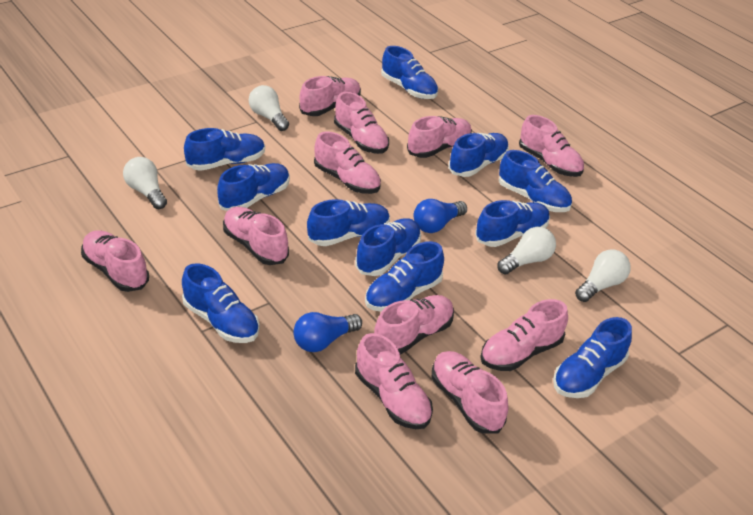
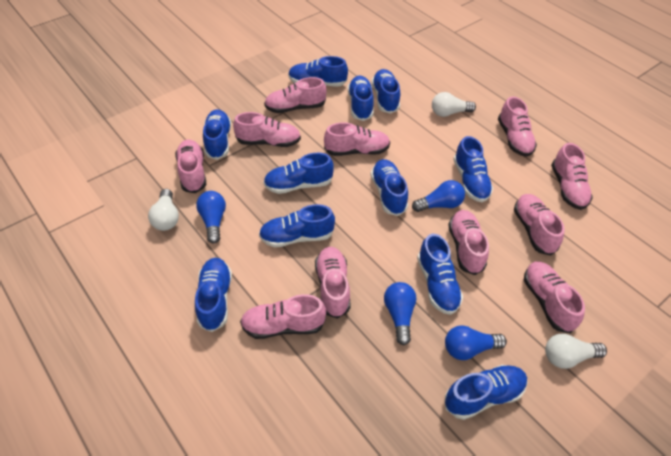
blue light bulb: 2 -> 4
white light bulb: 4 -> 3

